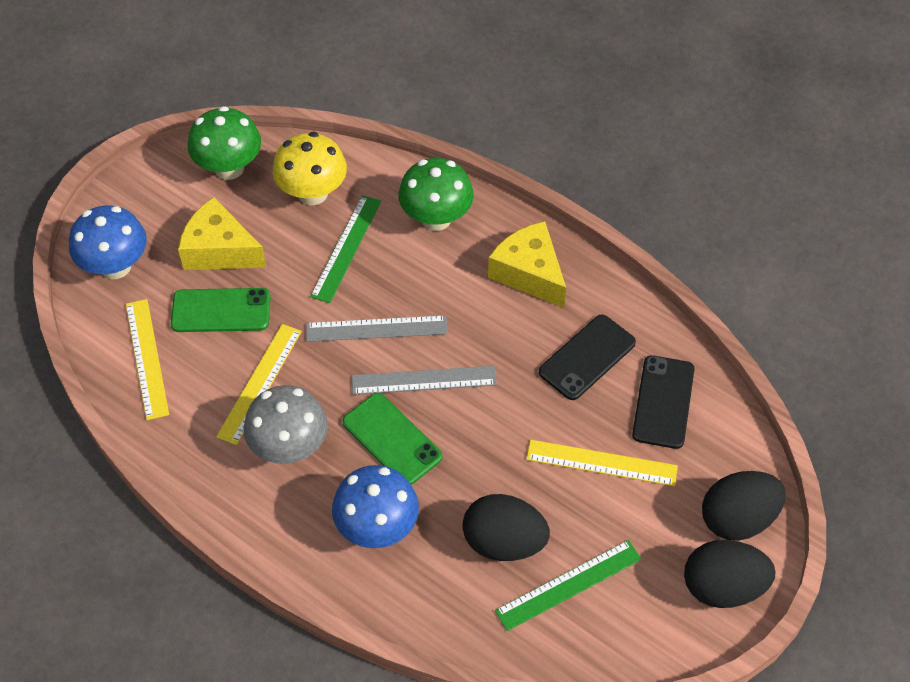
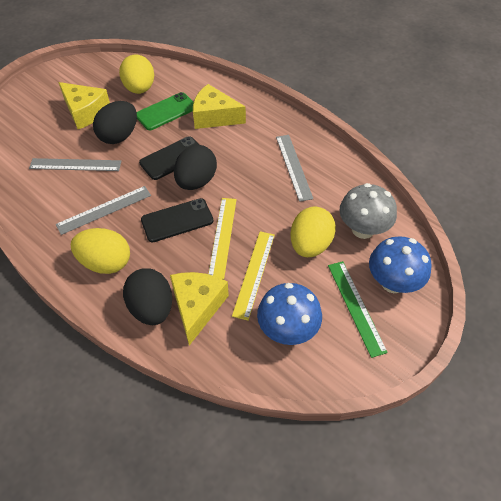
green mushroom: 2 -> 0
green phone: 2 -> 1
green ruler: 2 -> 1
grey ruler: 2 -> 3
yellow cheese: 2 -> 3
yellow egg: 0 -> 3
yellow mushroom: 1 -> 0
yellow ruler: 3 -> 2

